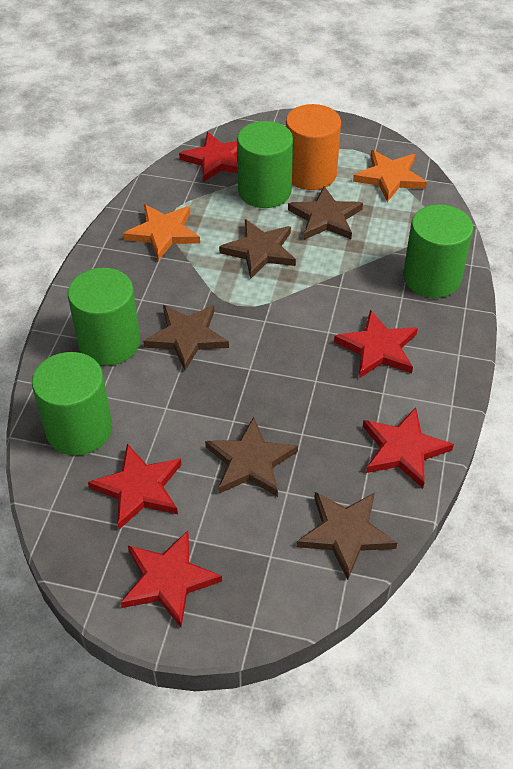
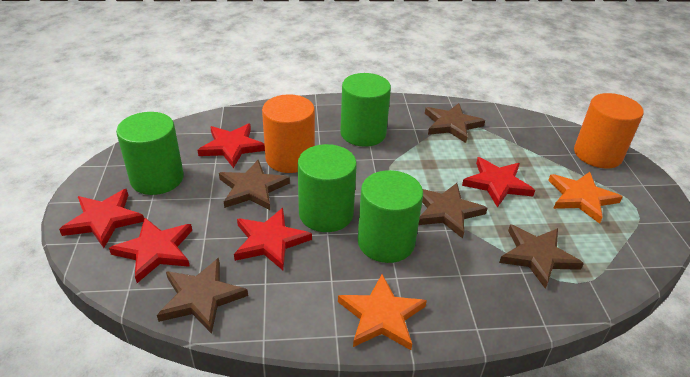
orange cylinder: 1 -> 2

